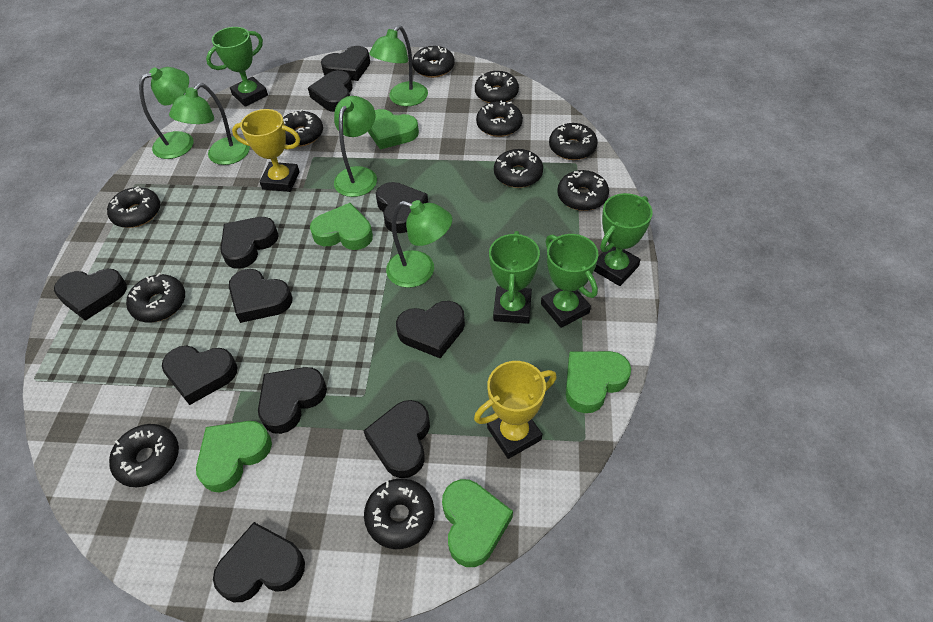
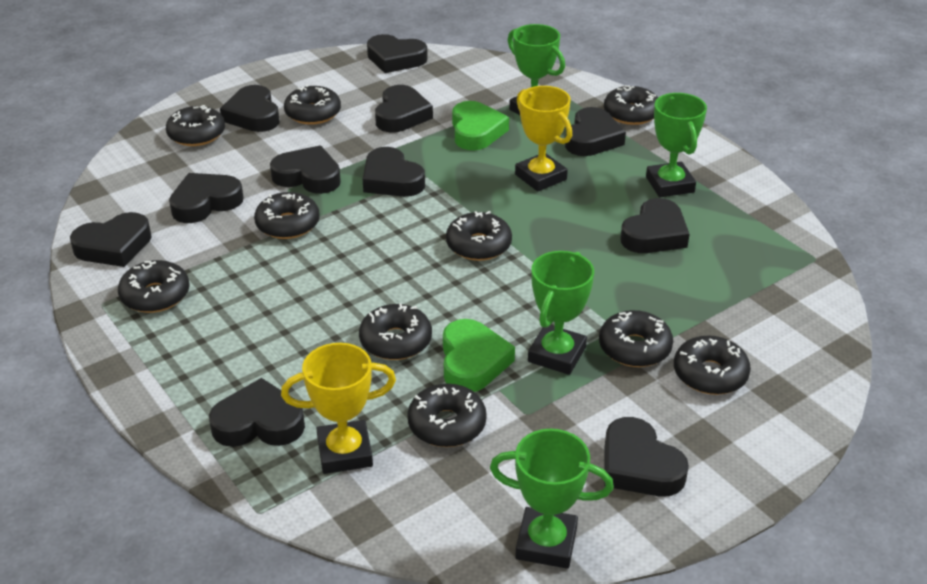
black donut: 11 -> 10
green heart: 5 -> 2
green lamp: 5 -> 0

